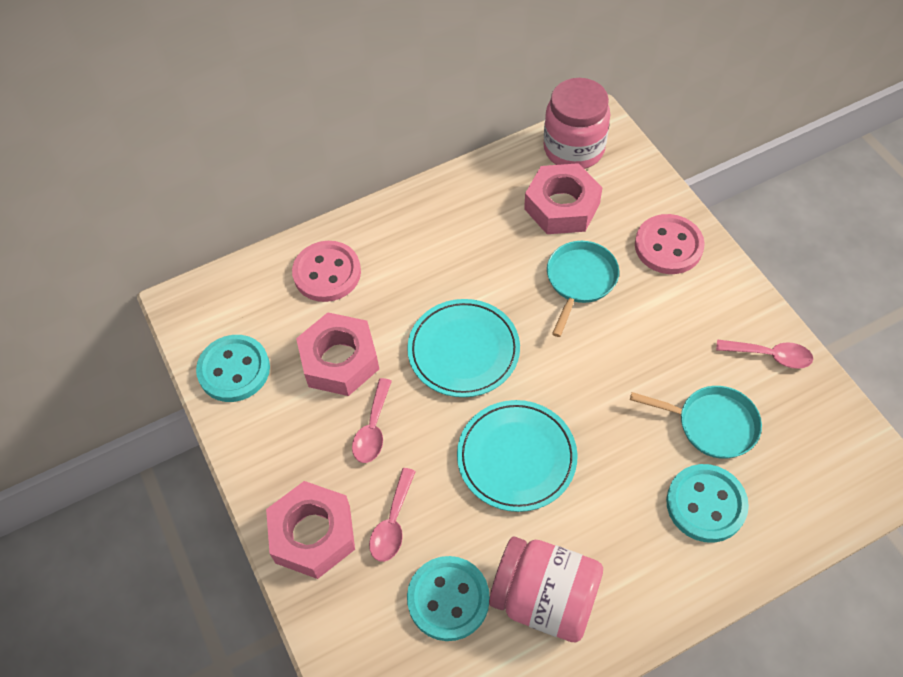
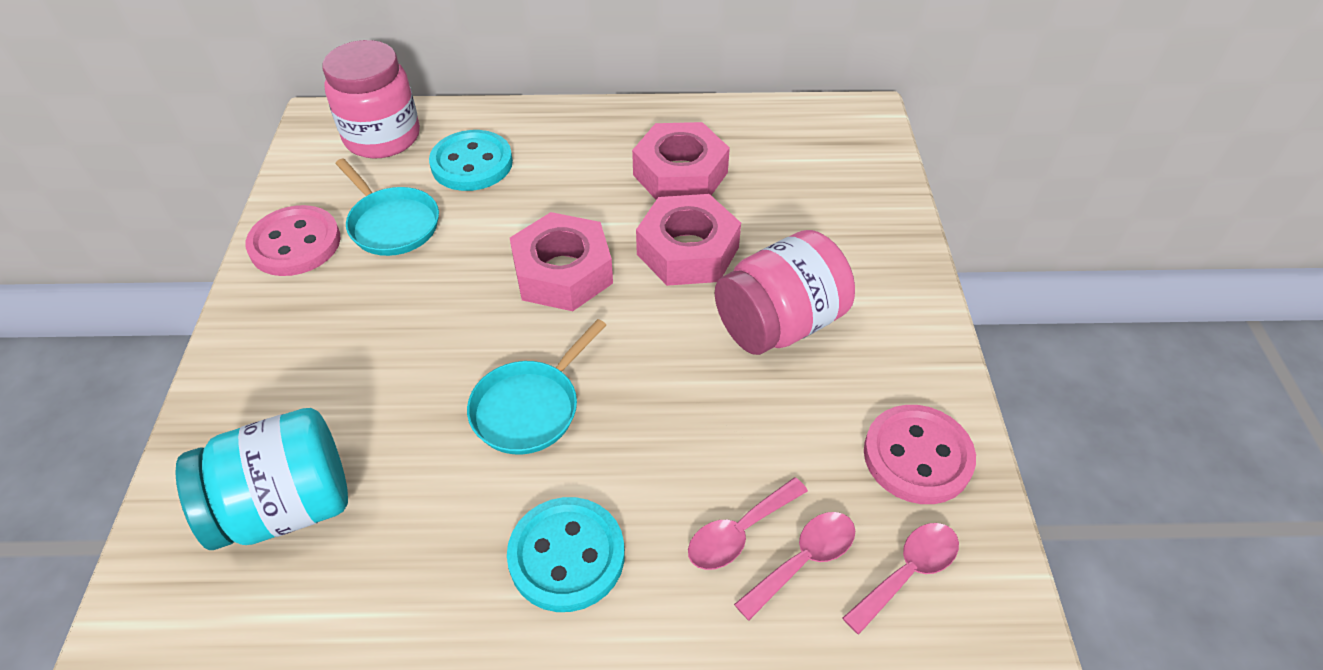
turquoise button: 3 -> 2
turquoise jar: 0 -> 1
turquoise plate: 2 -> 0

